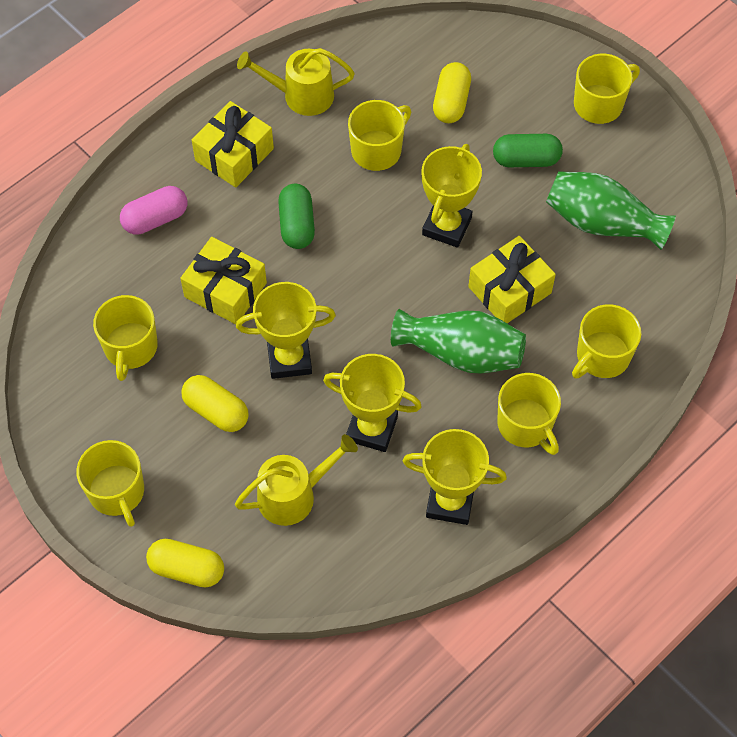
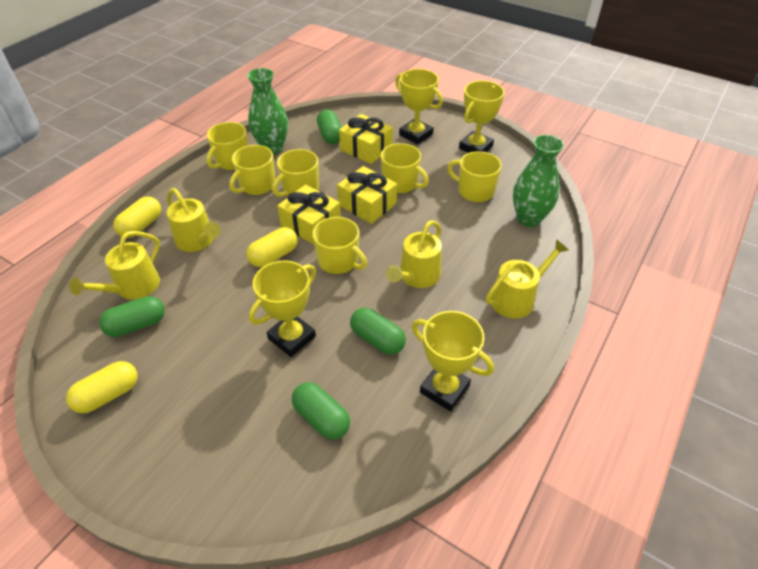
green capsule: 2 -> 4
pink capsule: 1 -> 0
yellow watering can: 2 -> 4

